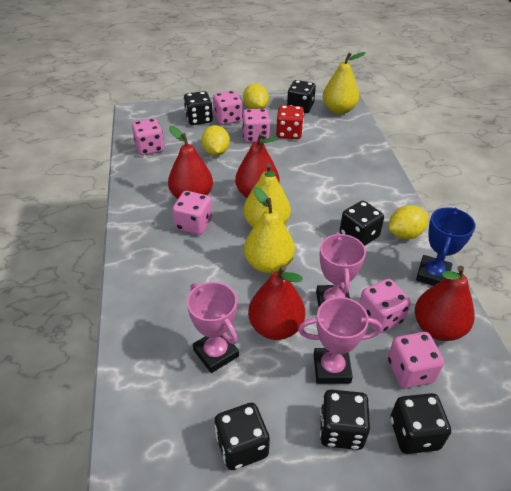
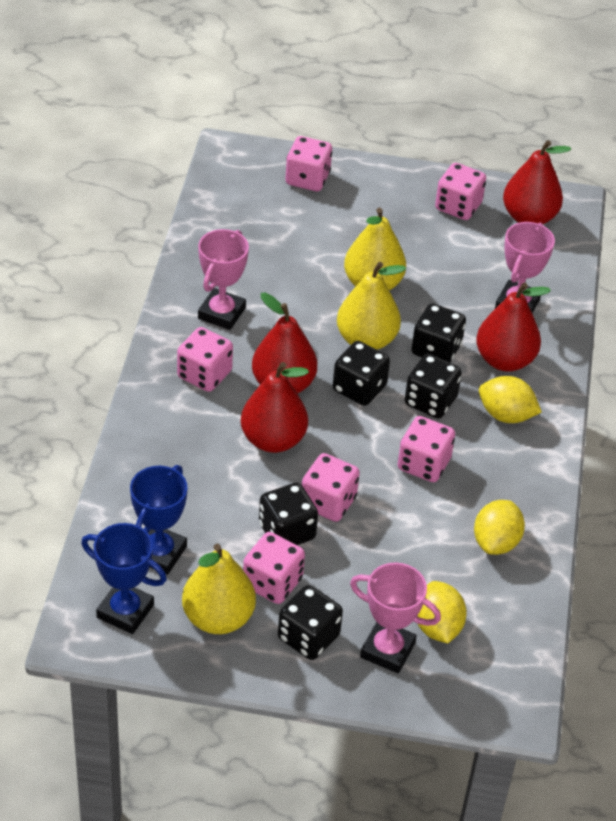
black dice: 6 -> 5
blue trophy: 1 -> 2
red dice: 1 -> 0

